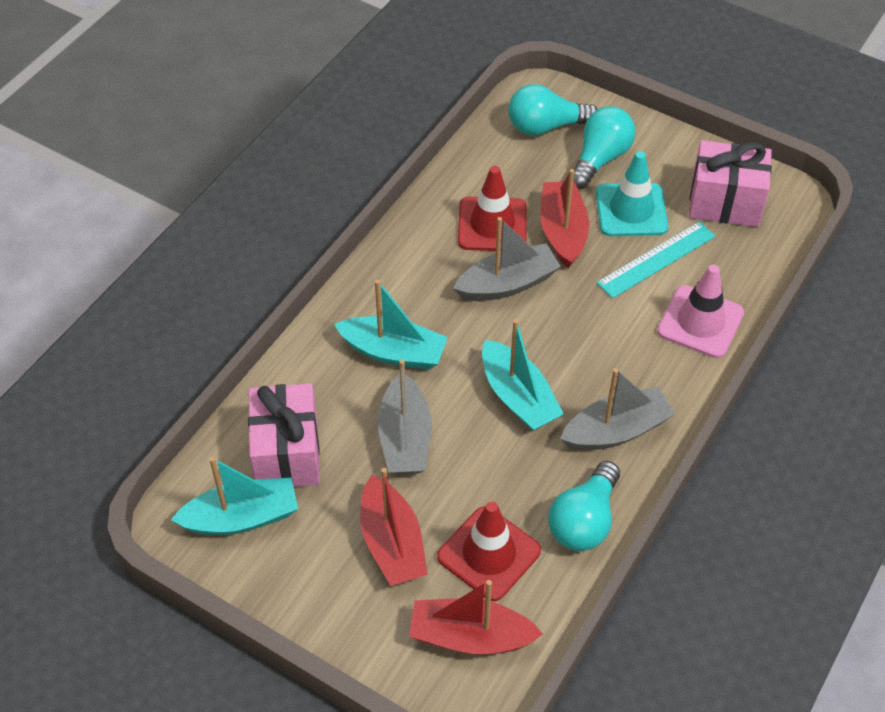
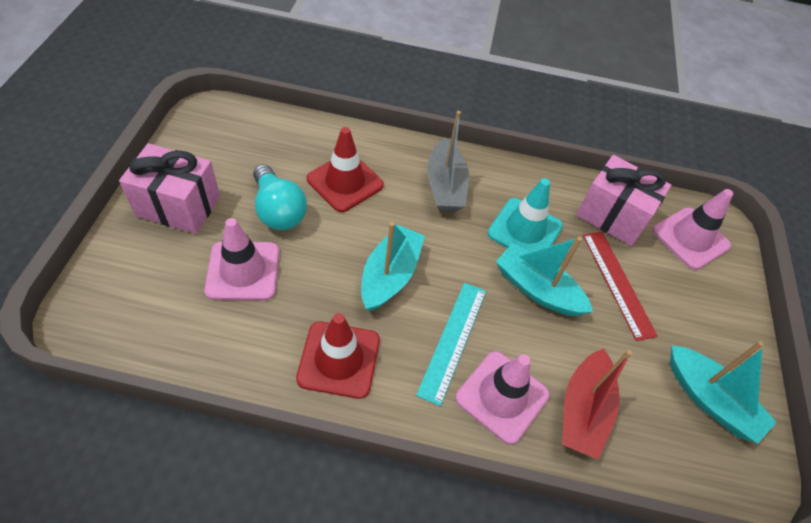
grey boat: 3 -> 1
pink traffic cone: 1 -> 3
red boat: 3 -> 1
red ruler: 0 -> 1
turquoise light bulb: 3 -> 1

